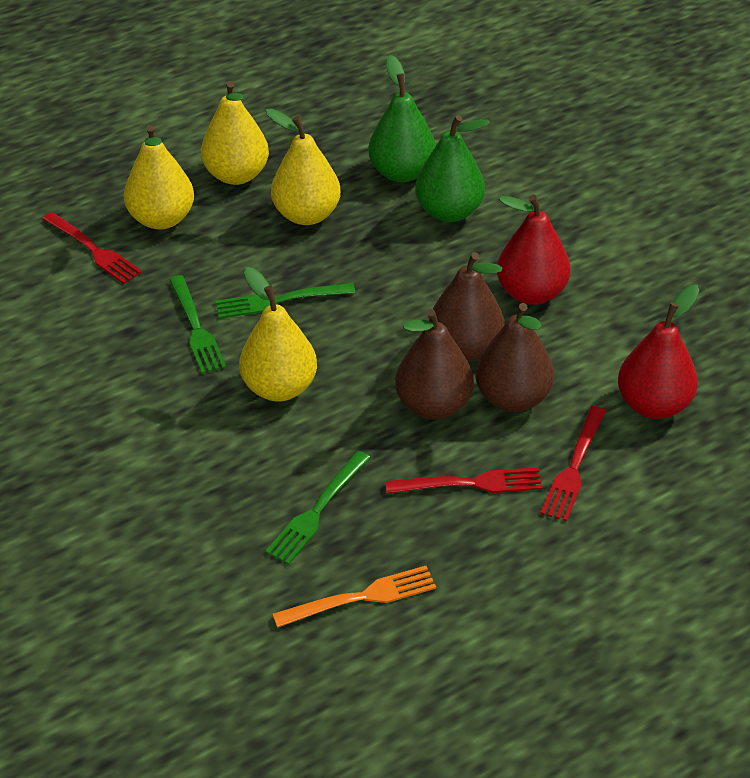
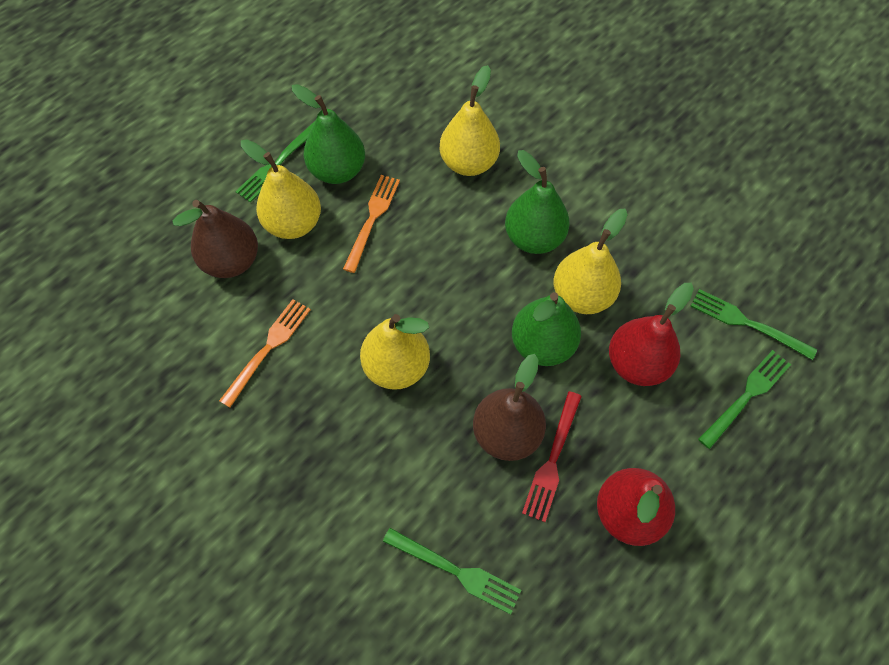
brown pear: 3 -> 2
green fork: 3 -> 4
green pear: 2 -> 3
orange fork: 1 -> 2
red fork: 3 -> 1

